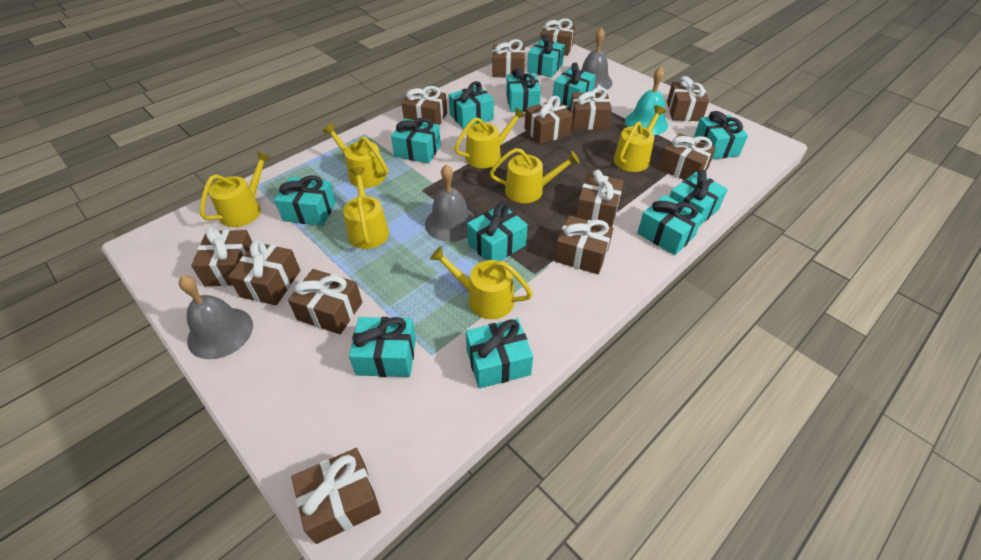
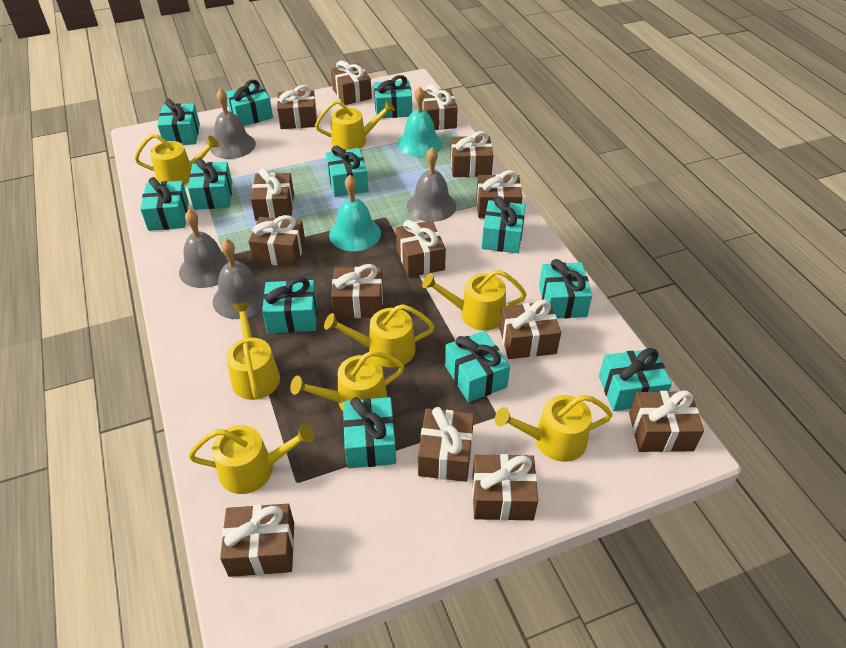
brown gift: 13 -> 14
grey bell: 3 -> 4
turquoise bell: 1 -> 2
yellow watering can: 7 -> 8

